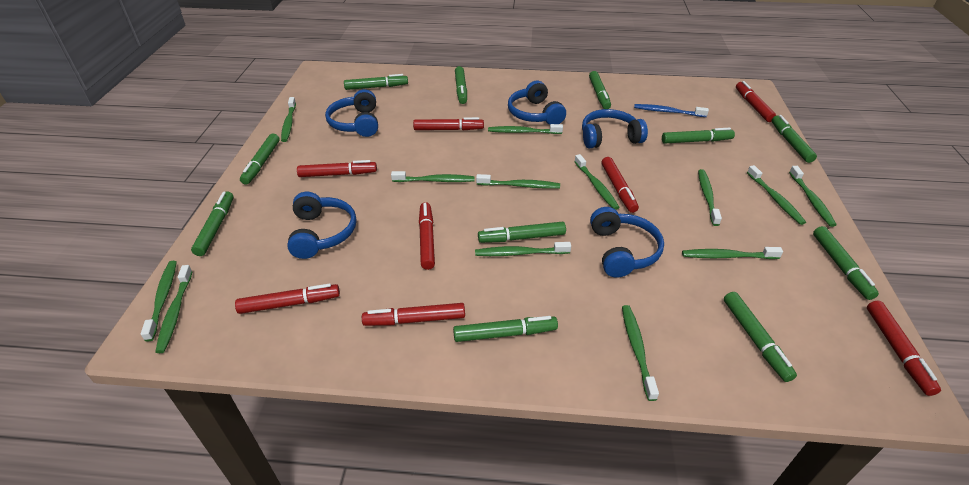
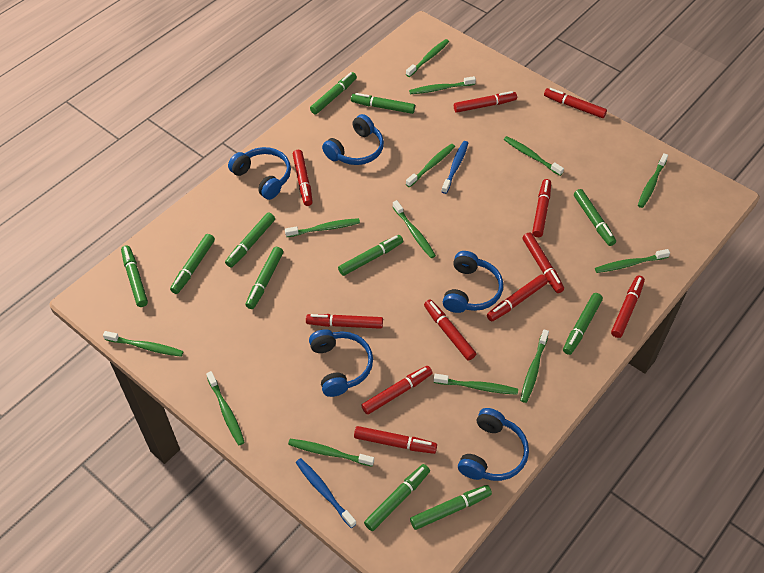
blue toothbrush: 1 -> 2
red marker: 8 -> 11

